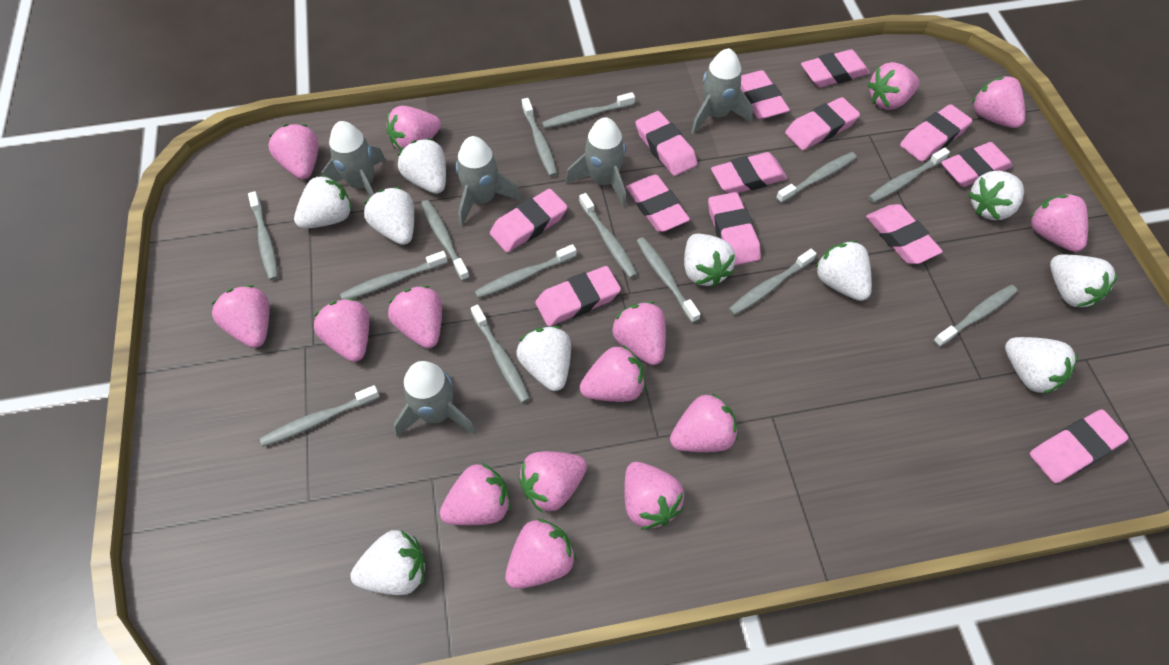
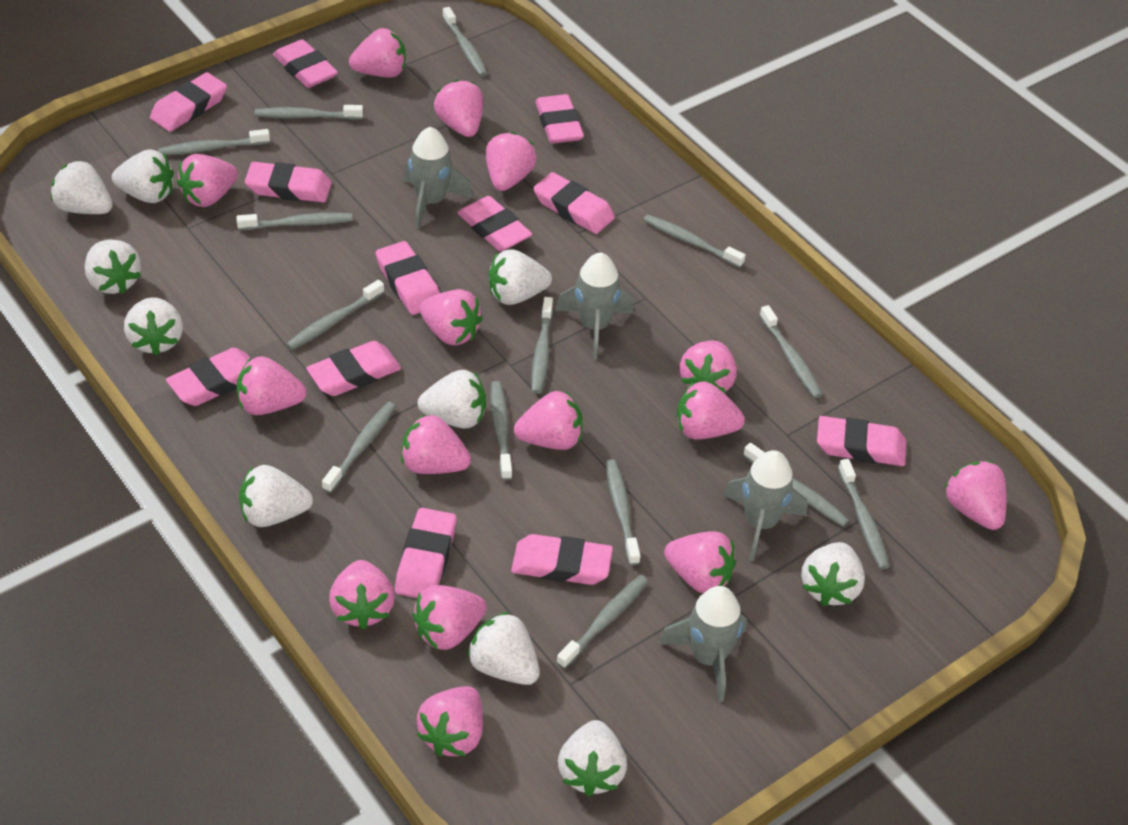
grey rocket: 5 -> 4
pink eraser: 13 -> 12

